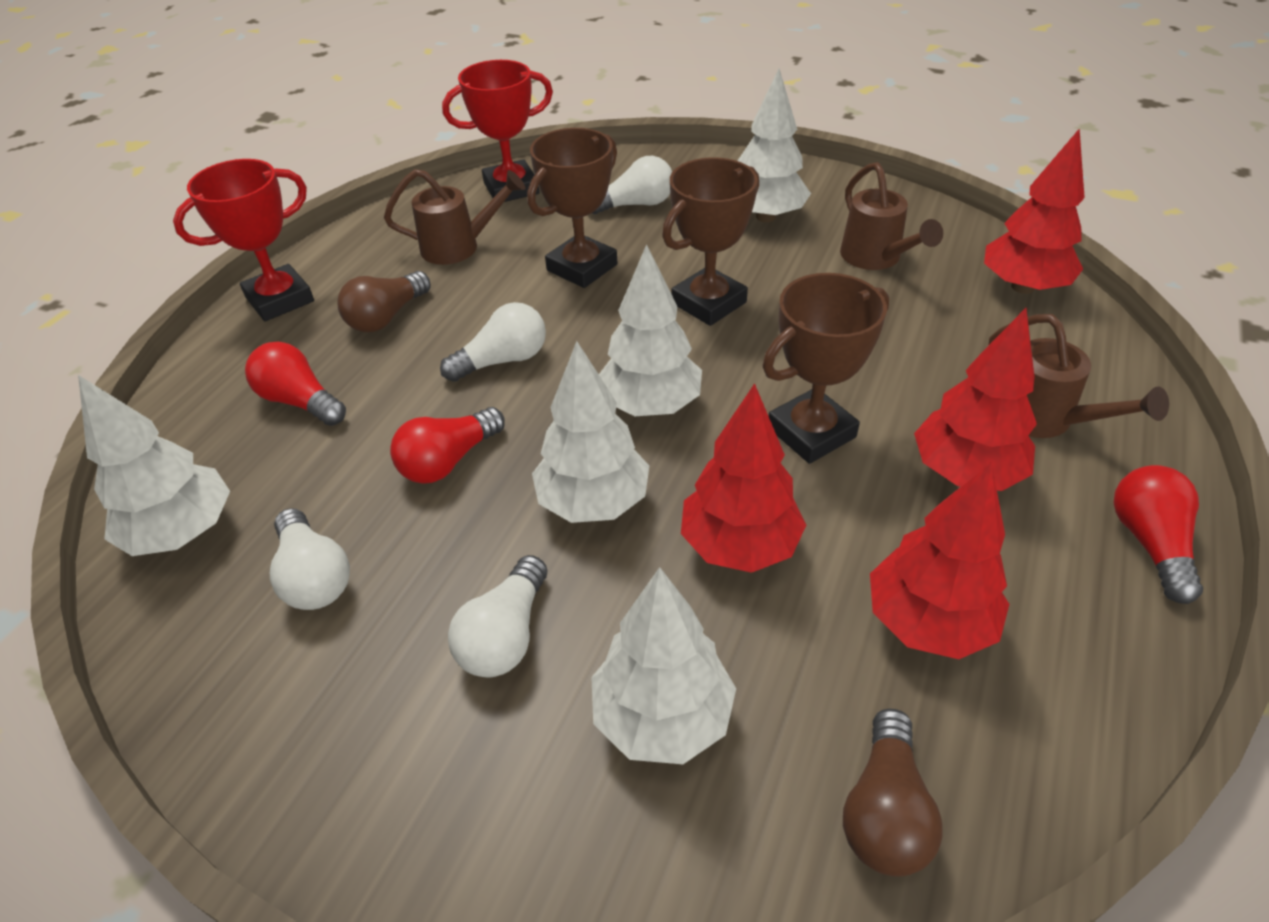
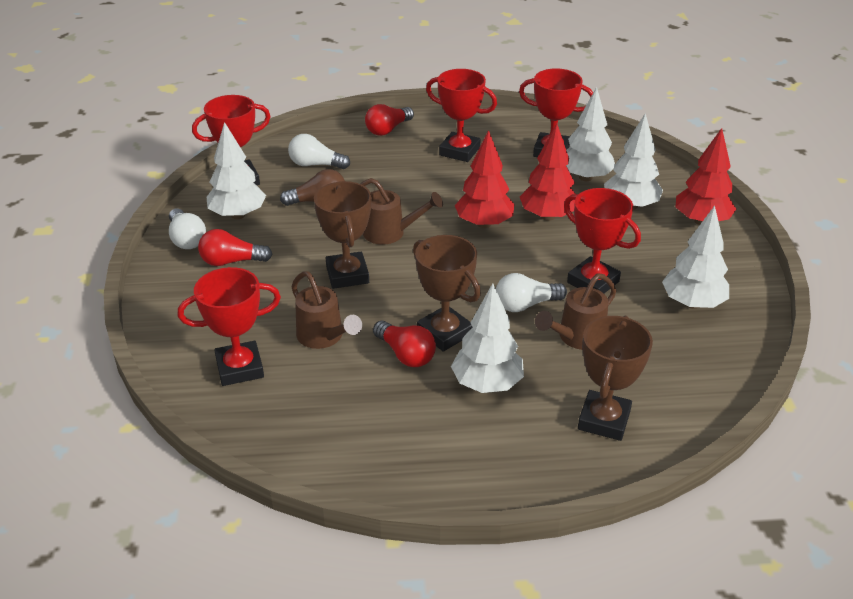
brown light bulb: 2 -> 1
red tree: 4 -> 3
red trophy: 2 -> 5
white light bulb: 4 -> 3

